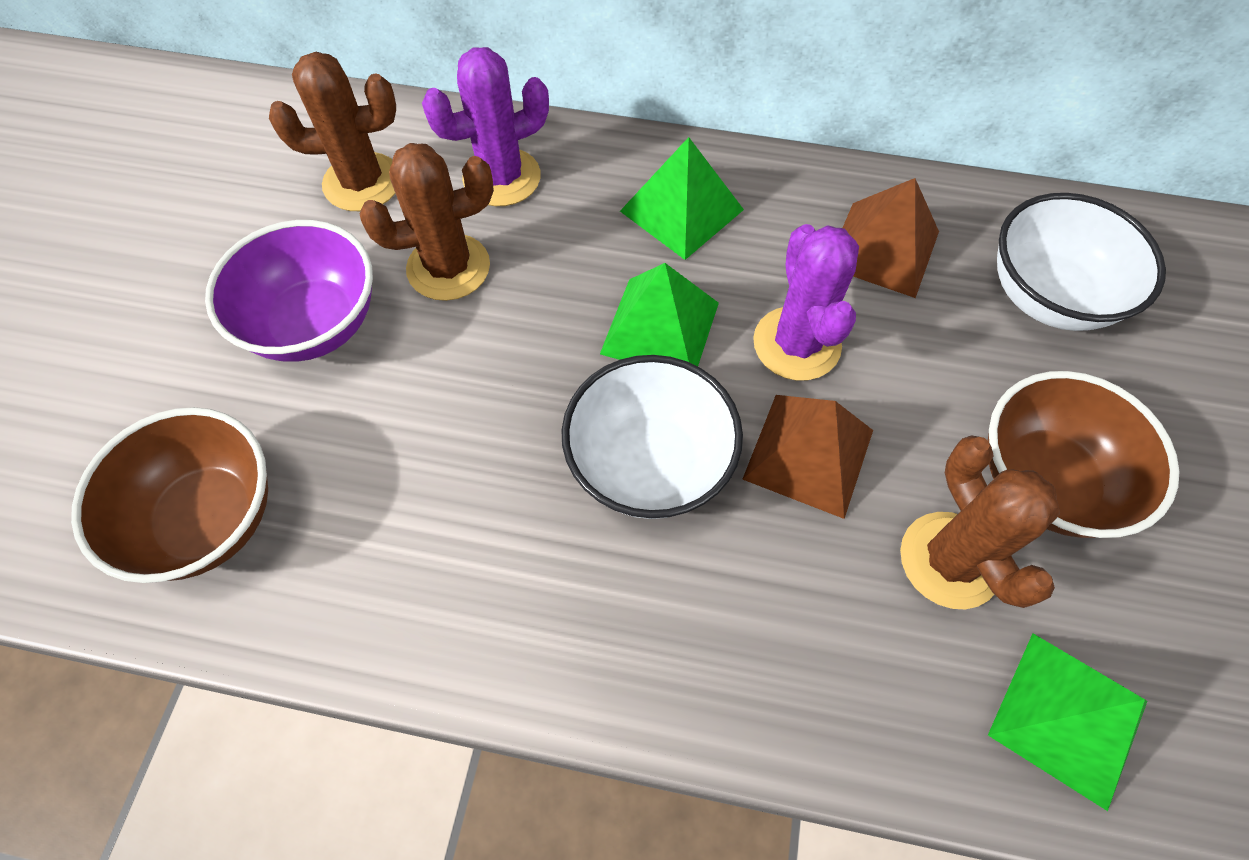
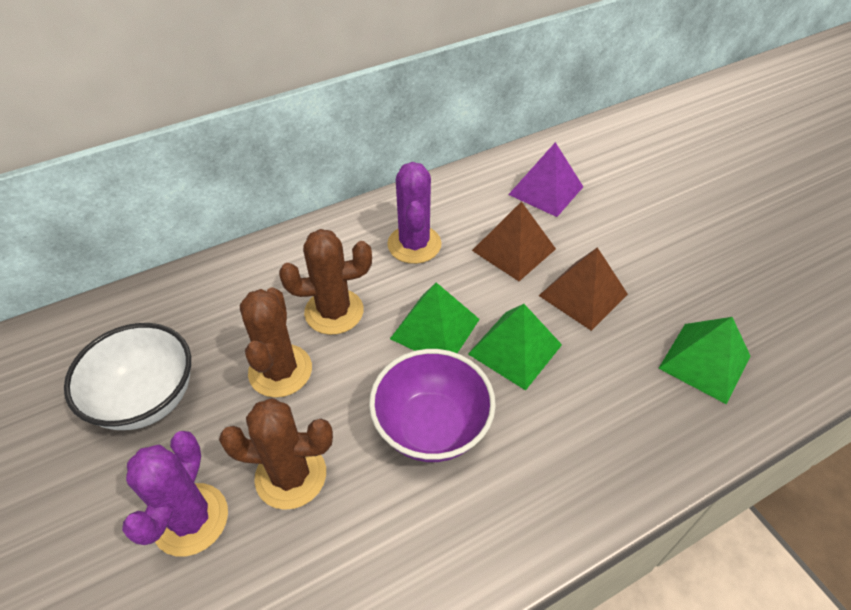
brown bowl: 2 -> 0
purple pyramid: 0 -> 1
white bowl: 2 -> 1

